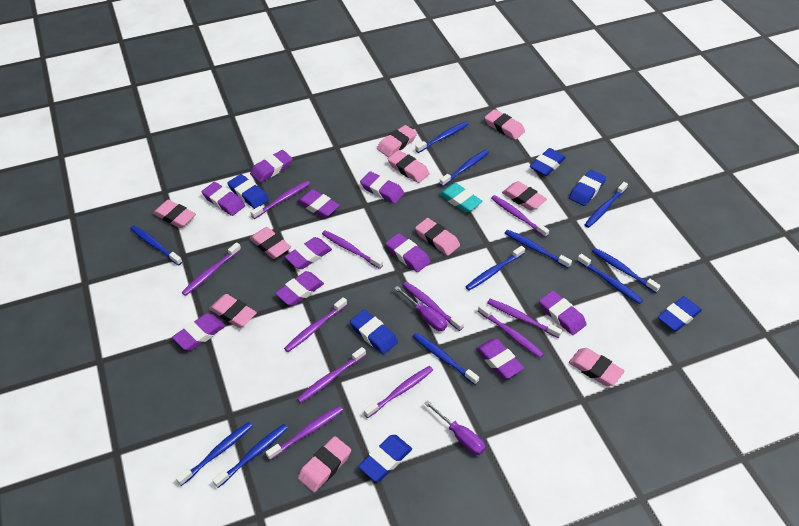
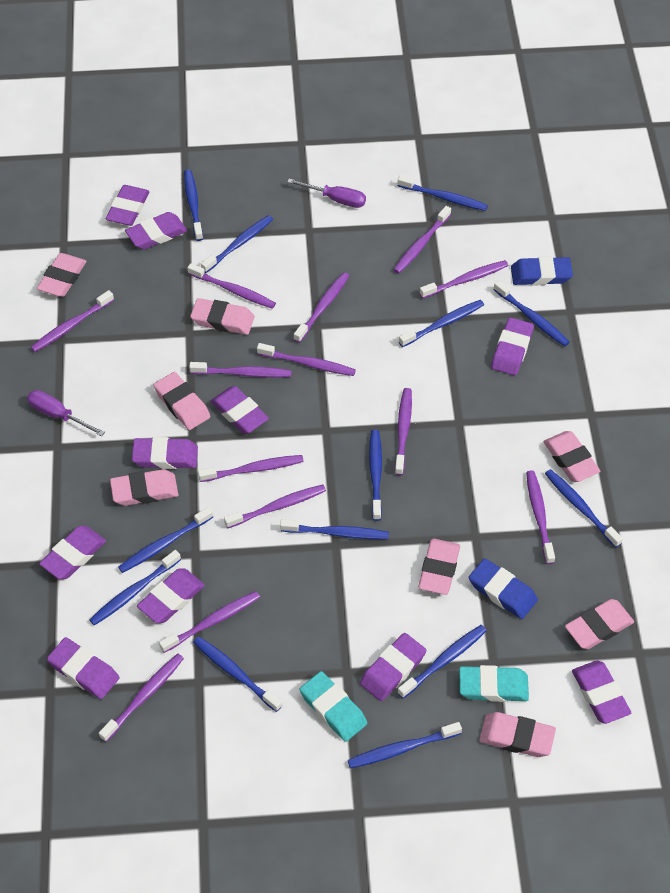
blue eraser: 6 -> 2
blue toothbrush: 11 -> 13
pink eraser: 10 -> 8
purple toothbrush: 11 -> 13
turquoise eraser: 1 -> 2

